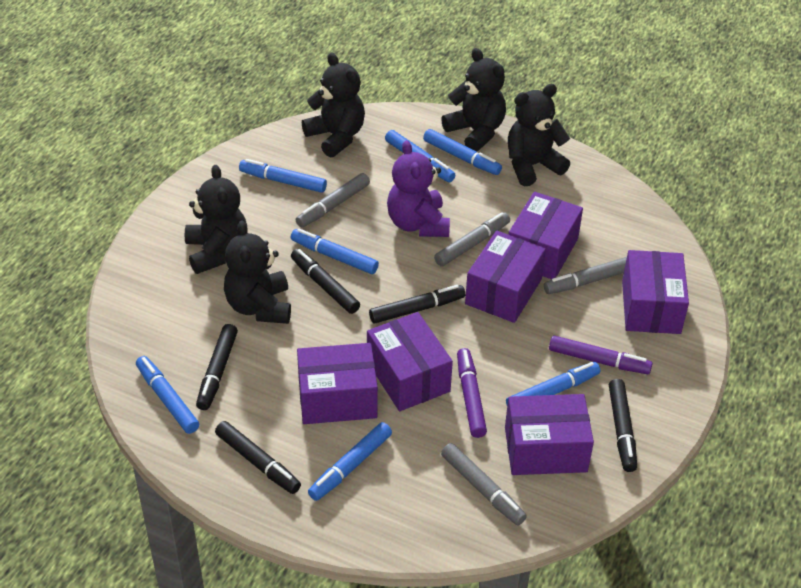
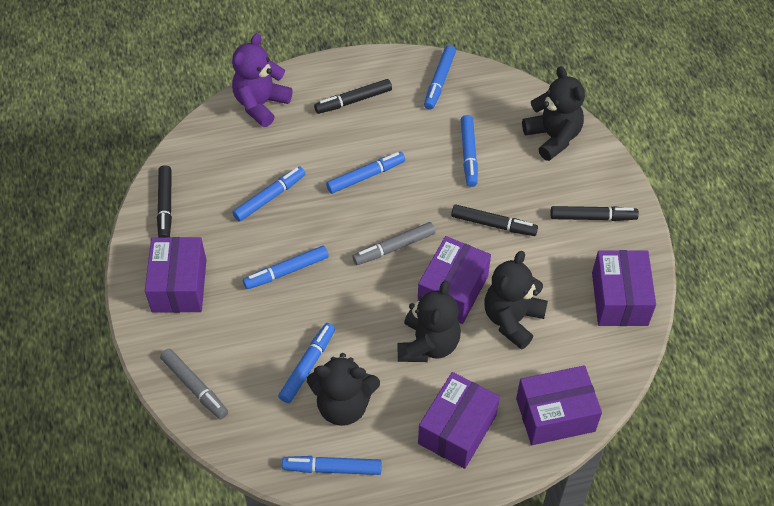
black marker: 5 -> 4
black teddy bear: 5 -> 4
grey marker: 4 -> 2
purple box: 6 -> 5
purple marker: 2 -> 0

